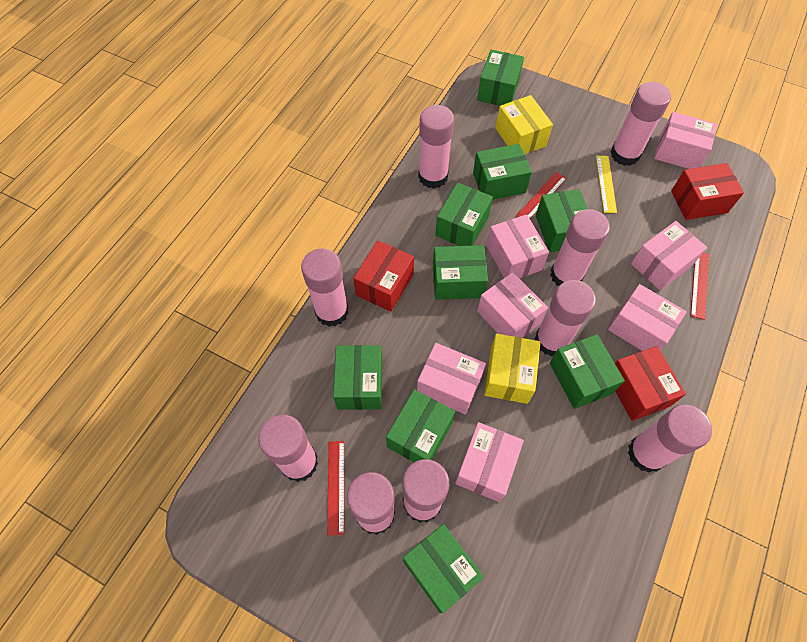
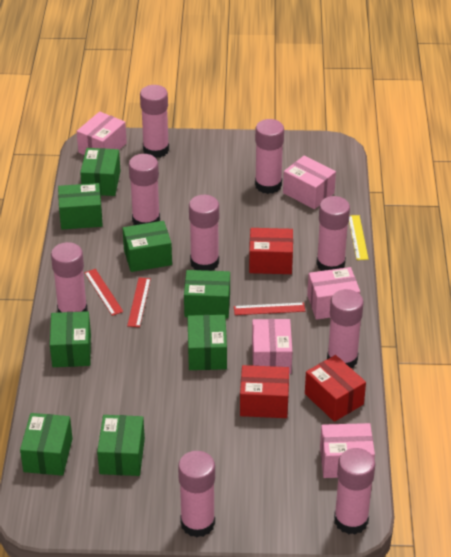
green box: 9 -> 8
pink box: 7 -> 5
yellow box: 2 -> 0

